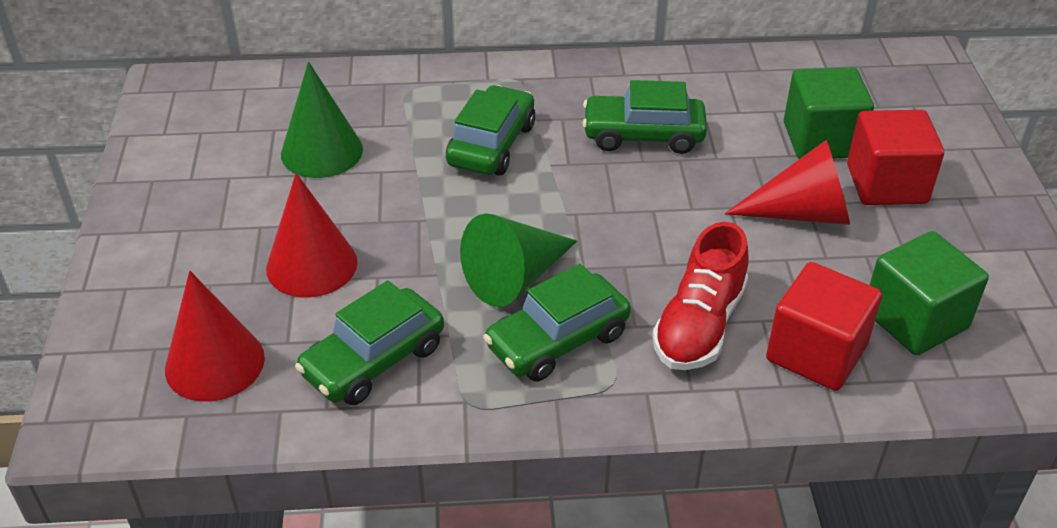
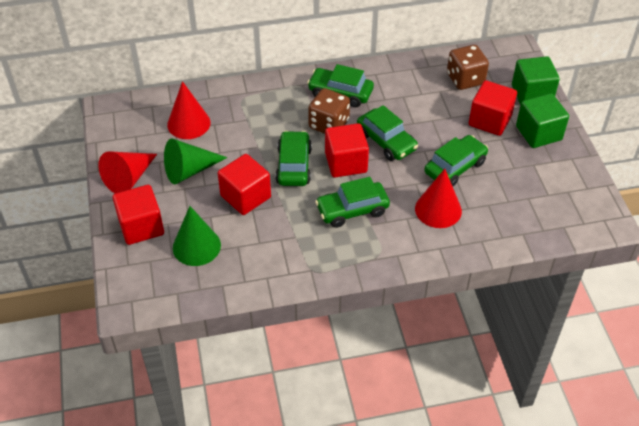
brown dice: 0 -> 2
green car: 4 -> 5
red cube: 2 -> 4
red shoe: 1 -> 0

